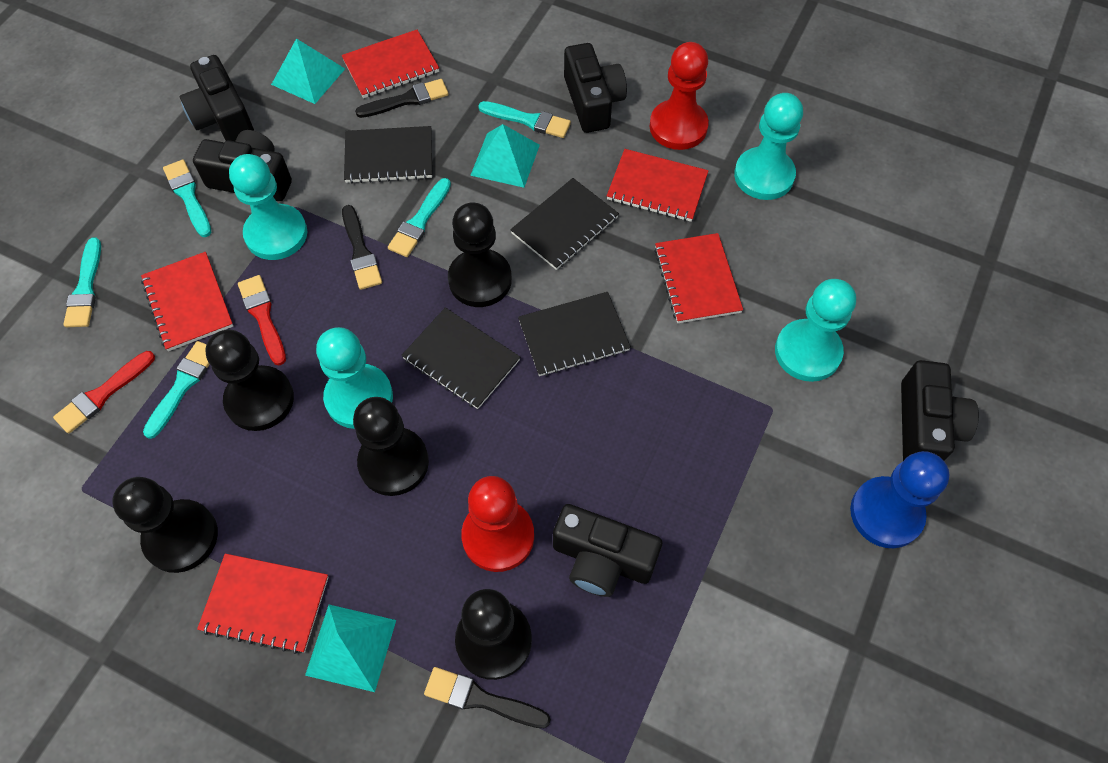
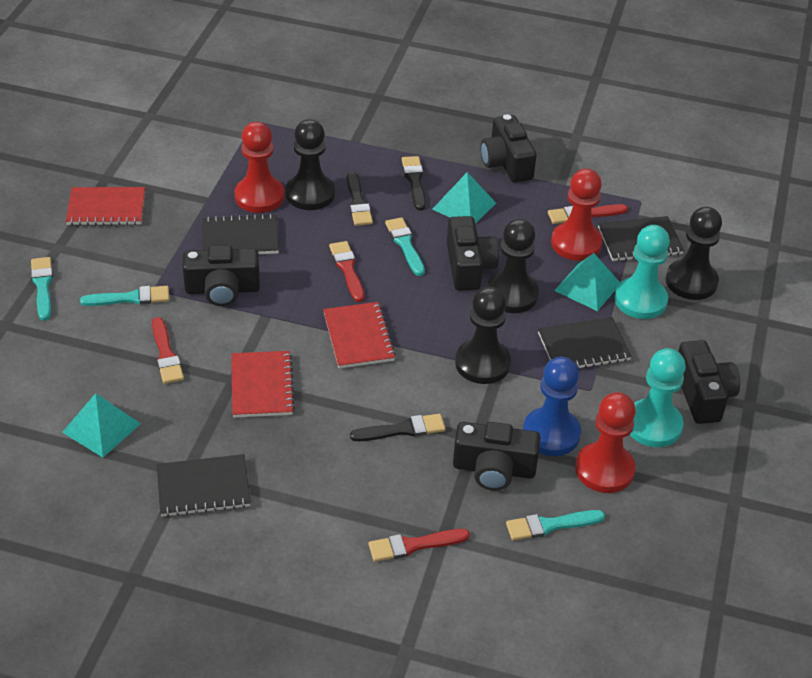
black pawn: 5 -> 4
red brush: 2 -> 4
red notebook: 5 -> 3
red pawn: 2 -> 3
turquoise brush: 5 -> 4
turquoise pawn: 4 -> 2

